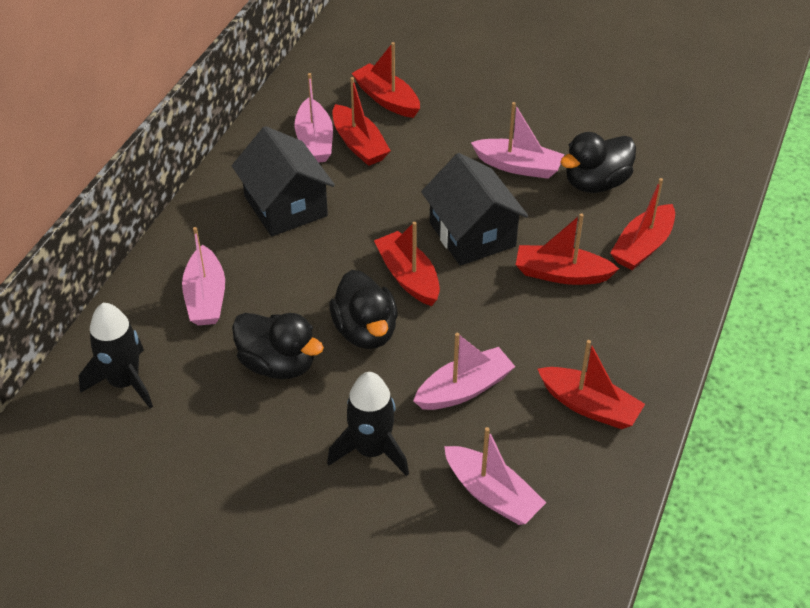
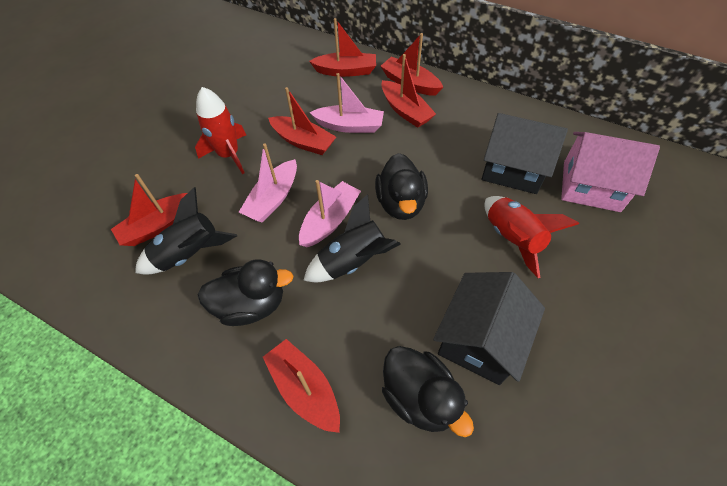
pink boat: 5 -> 3
pink house: 0 -> 1
red rocket: 0 -> 2

